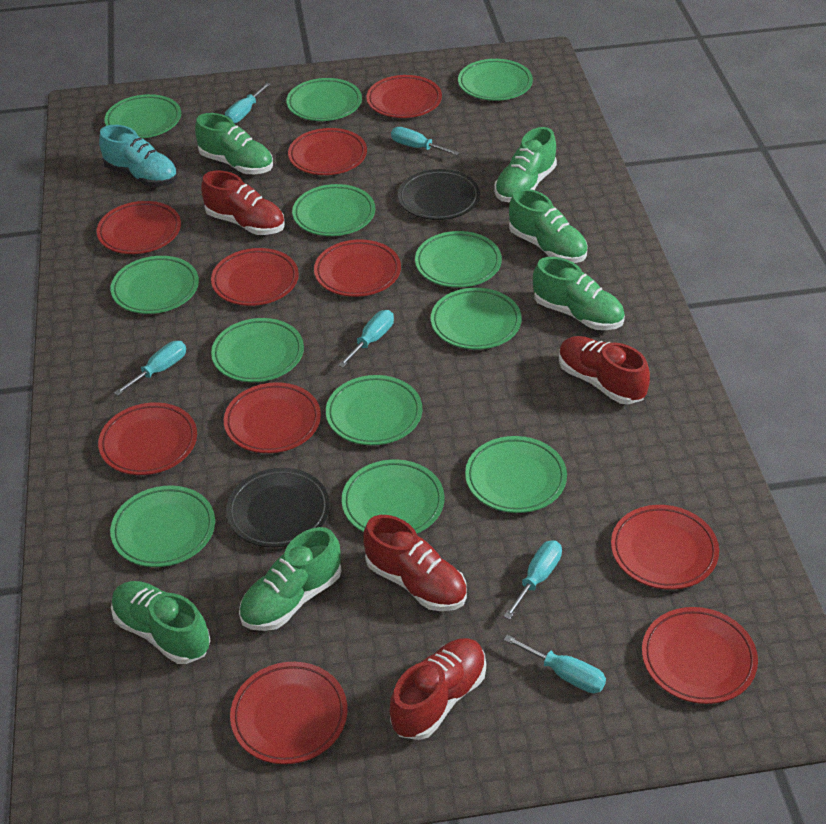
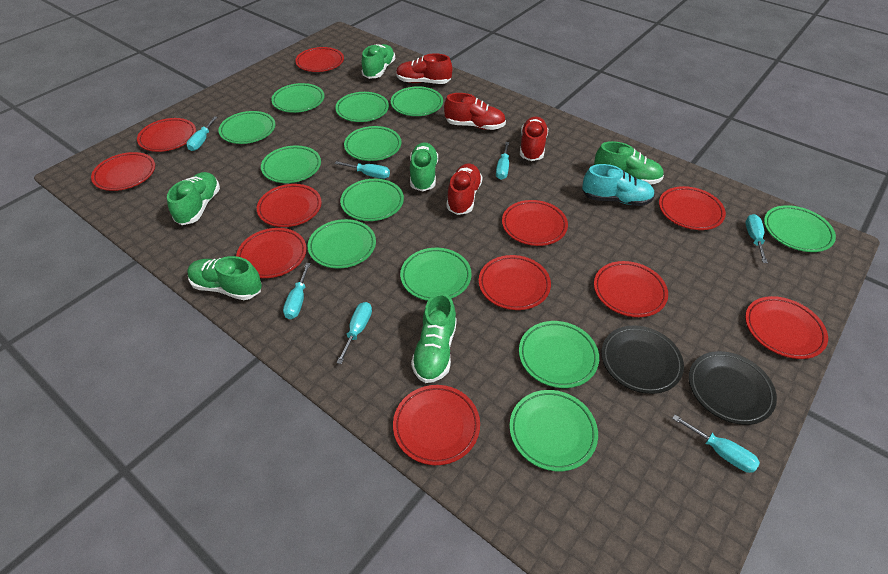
red plate: 10 -> 11
turquoise screwdriver: 6 -> 7

